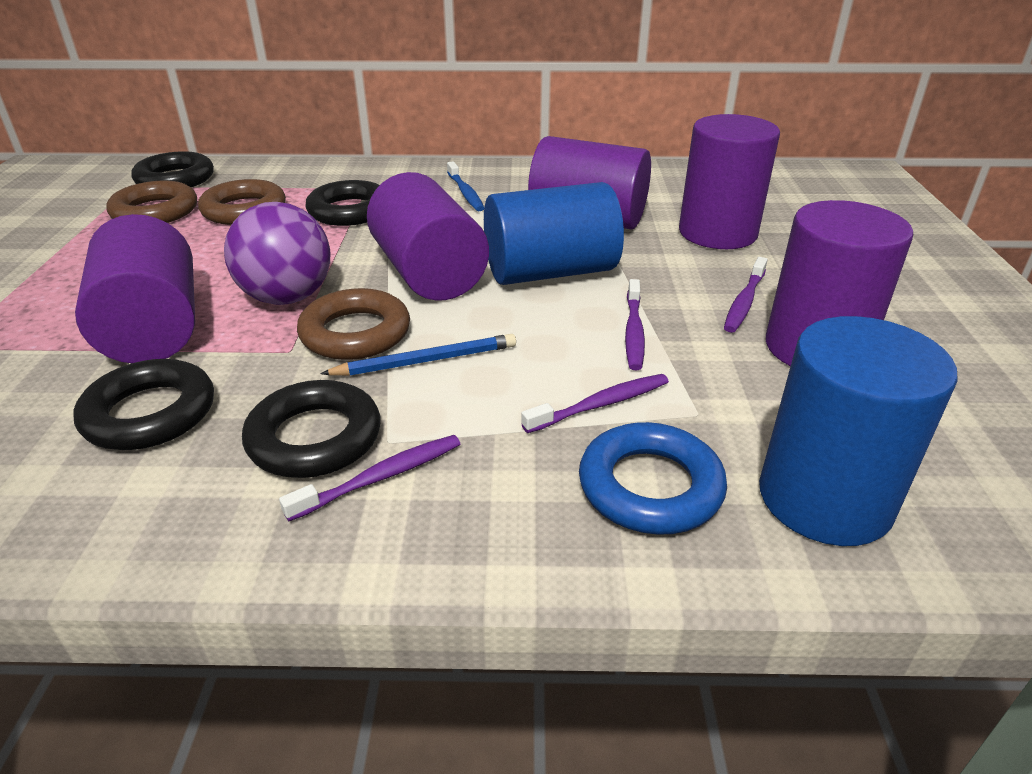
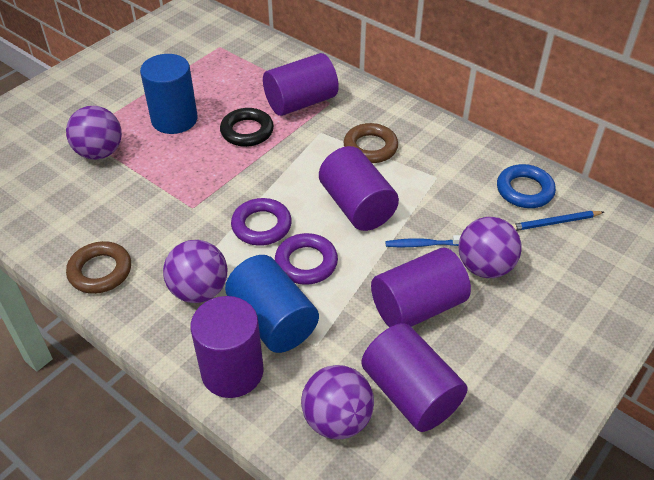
black ring: 4 -> 1
brown ring: 3 -> 2
purple ball: 1 -> 4
purple ring: 0 -> 2
purple toothbrush: 4 -> 0

